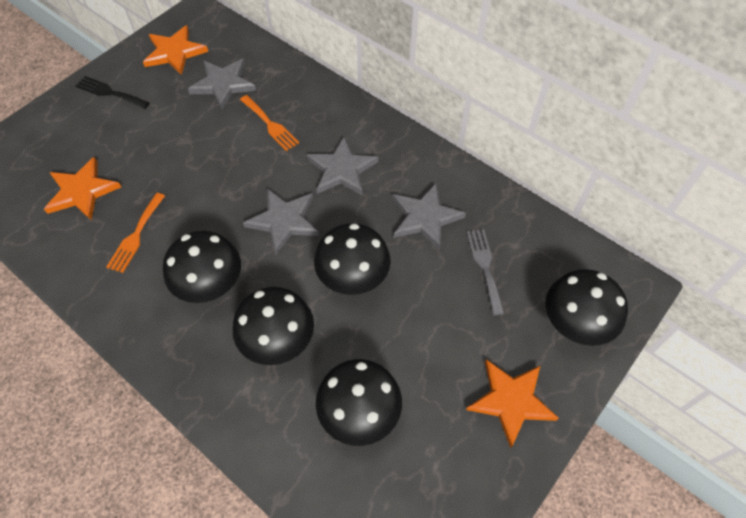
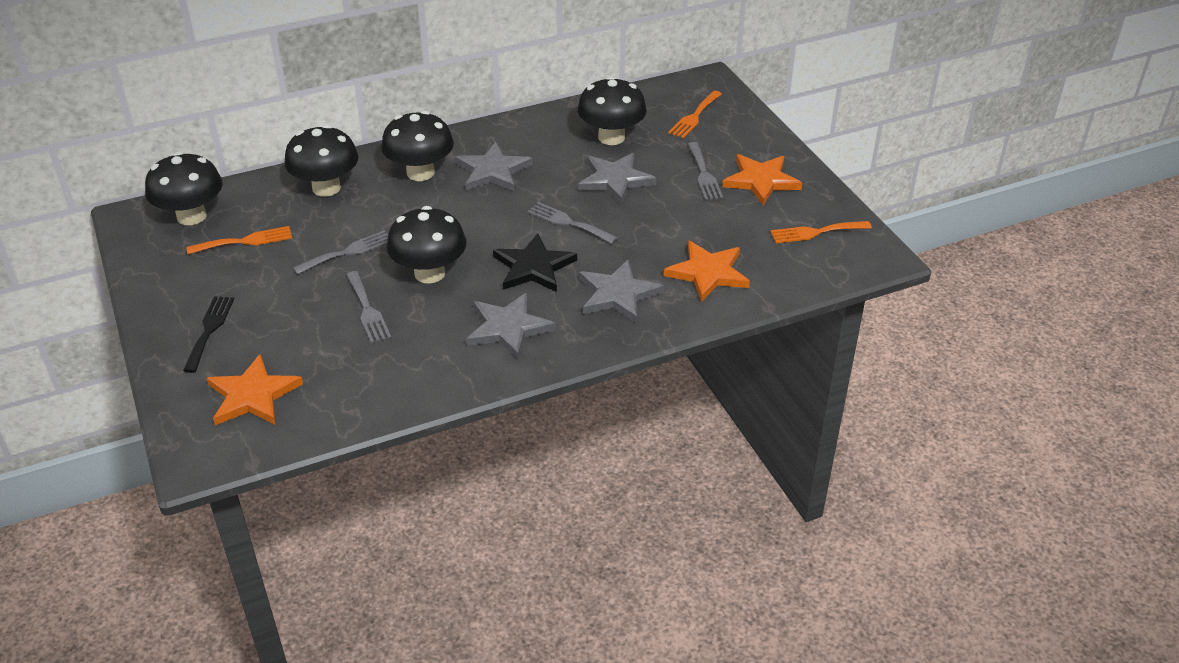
black star: 0 -> 1
grey fork: 1 -> 4
orange fork: 2 -> 3

